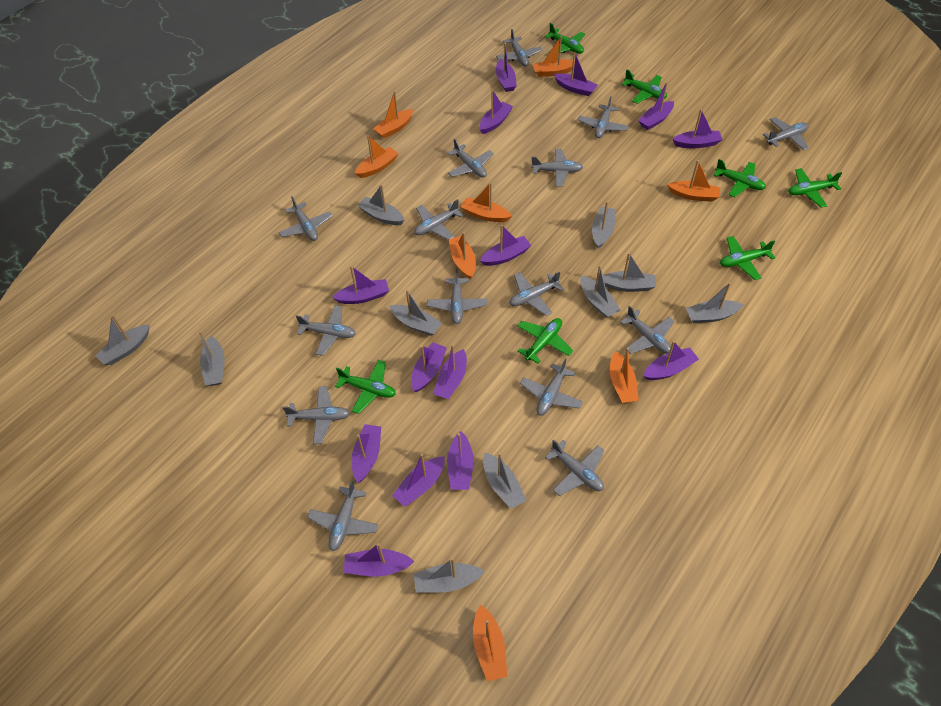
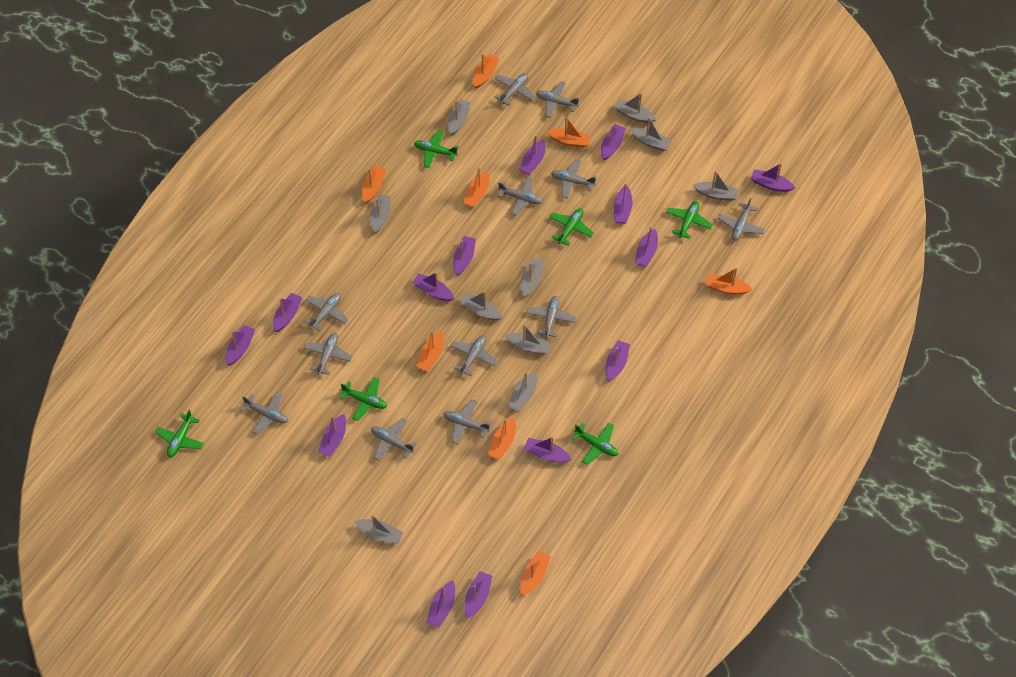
green plane: 7 -> 6
grey plane: 15 -> 12

